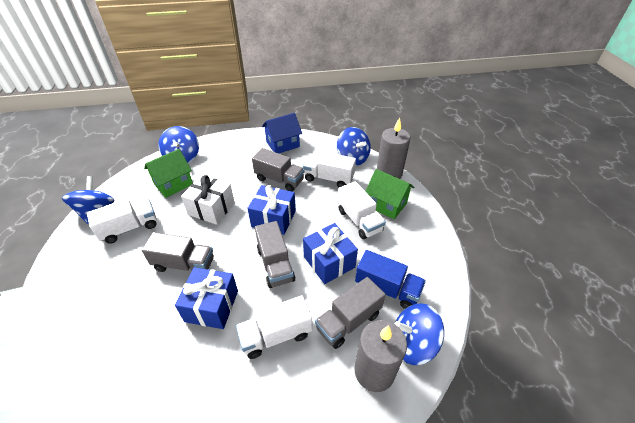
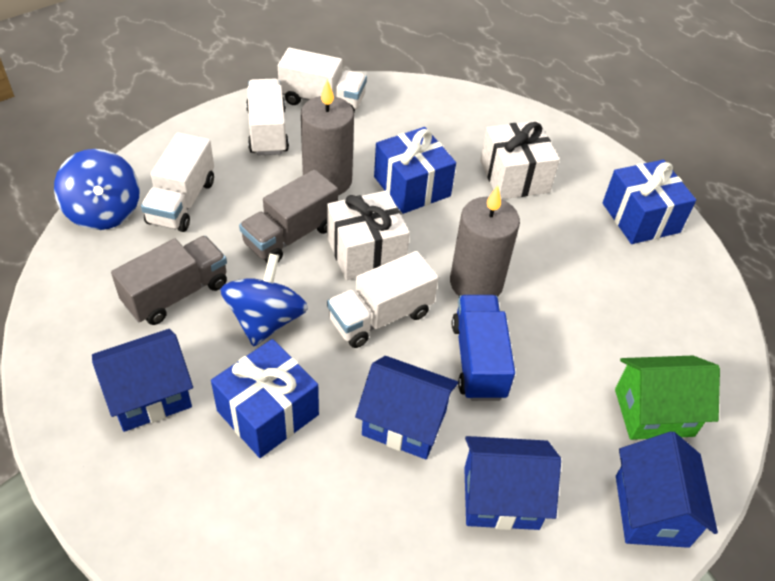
blue house: 1 -> 4
blue spinning top: 4 -> 2
green house: 2 -> 1
grey truck: 4 -> 2
white gift: 1 -> 2

